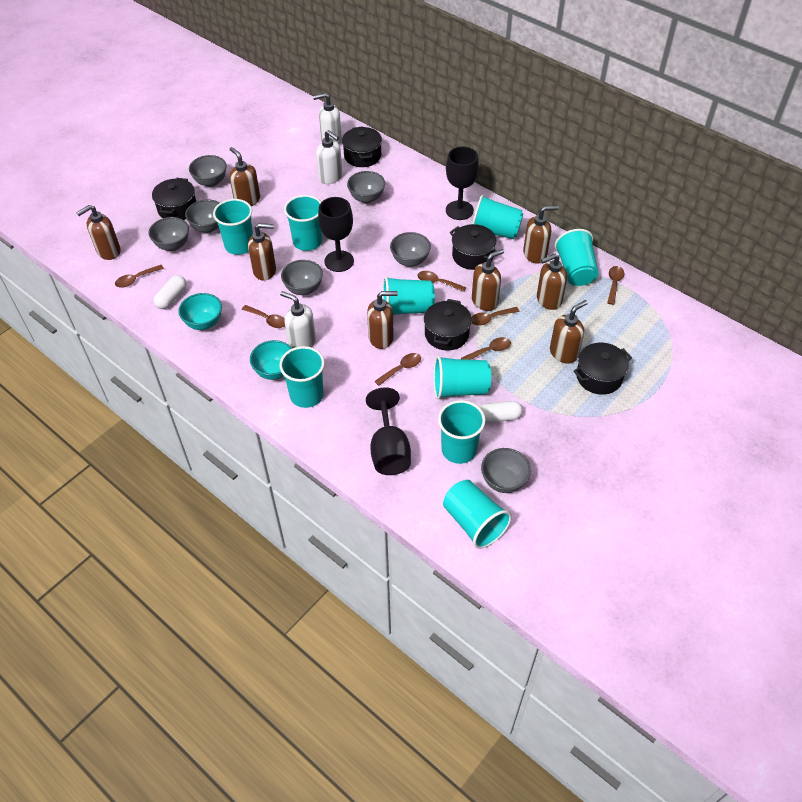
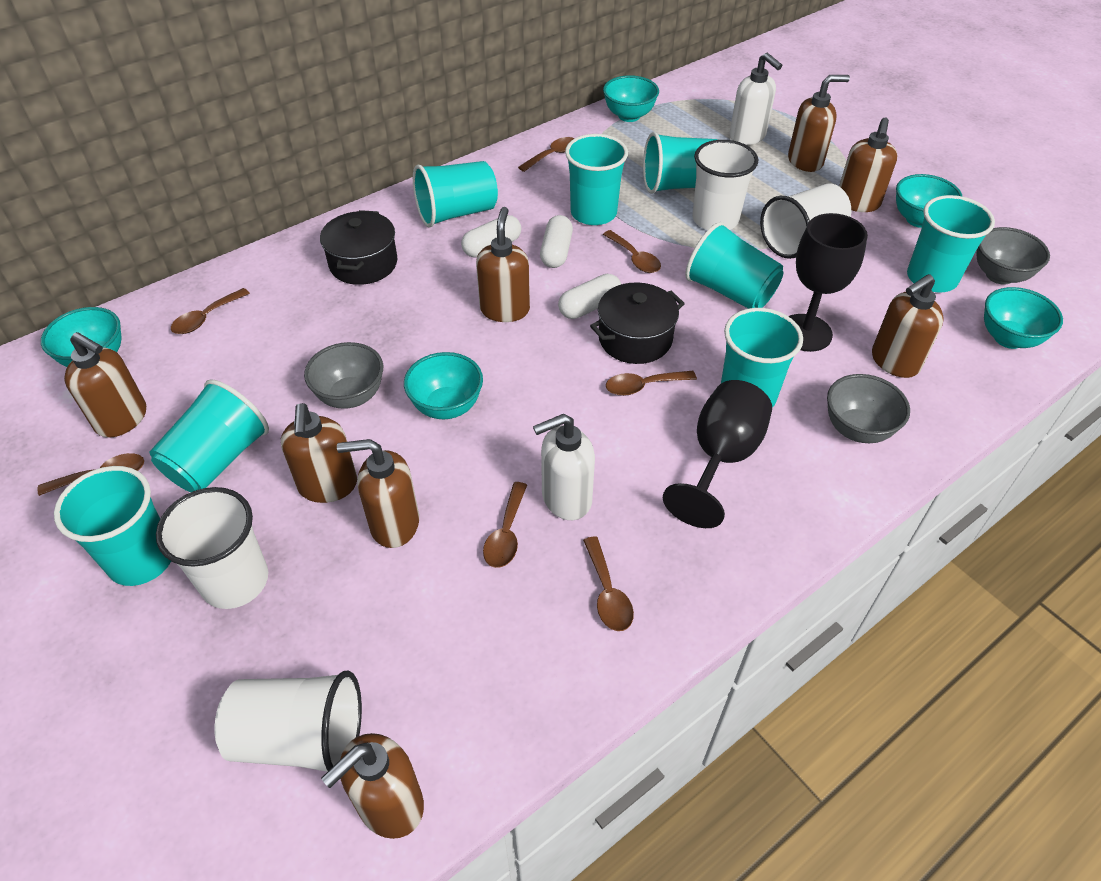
black goblet: 3 -> 2
black pot: 5 -> 2
grey bowl: 7 -> 3
turquoise bowl: 2 -> 5
turquoise cup: 9 -> 8
white capsule: 2 -> 3
white cup: 0 -> 4
white soap dispenser: 3 -> 2

